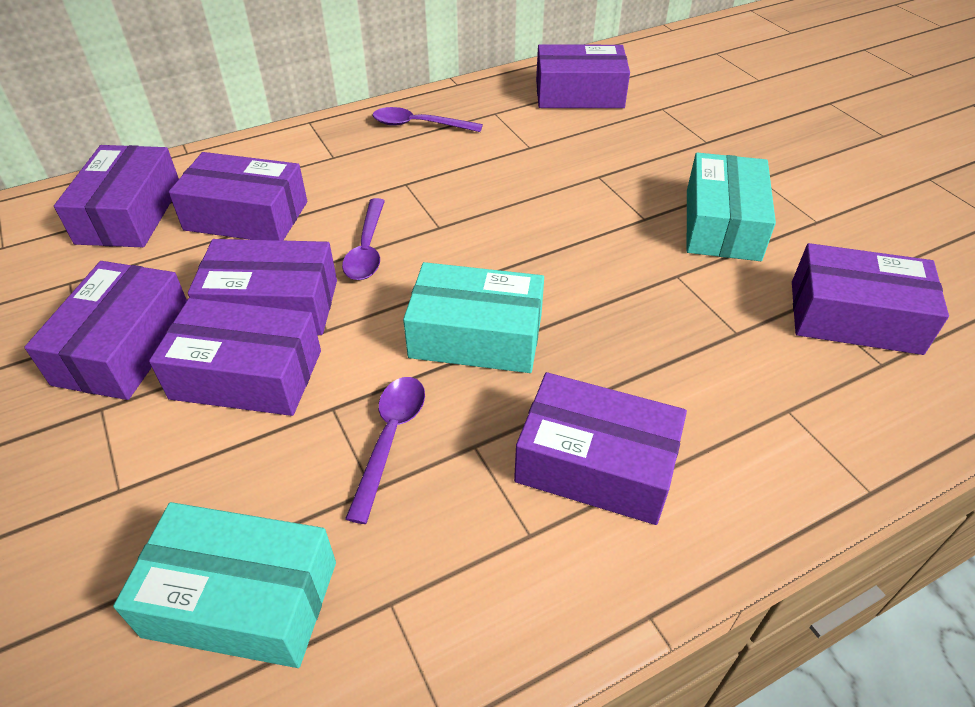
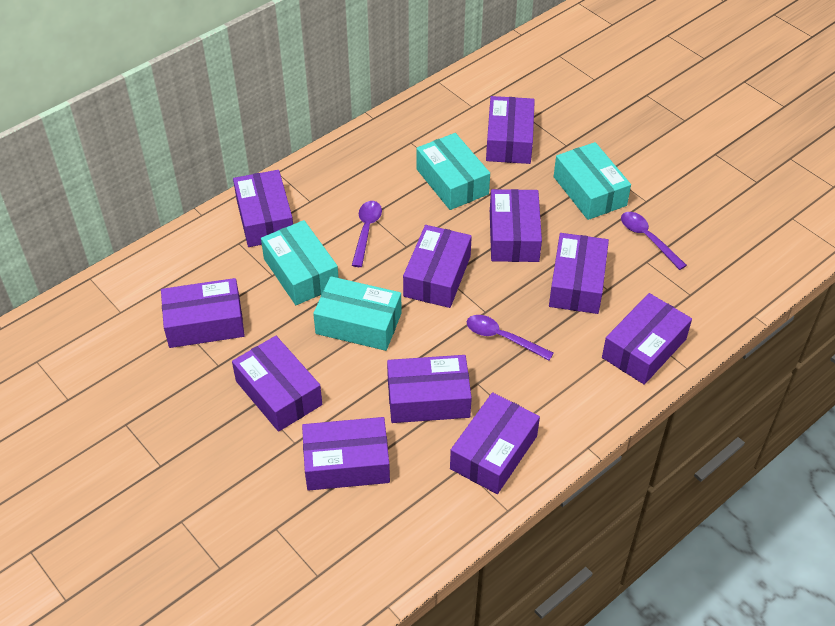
purple box: 8 -> 11
turquoise box: 3 -> 4

